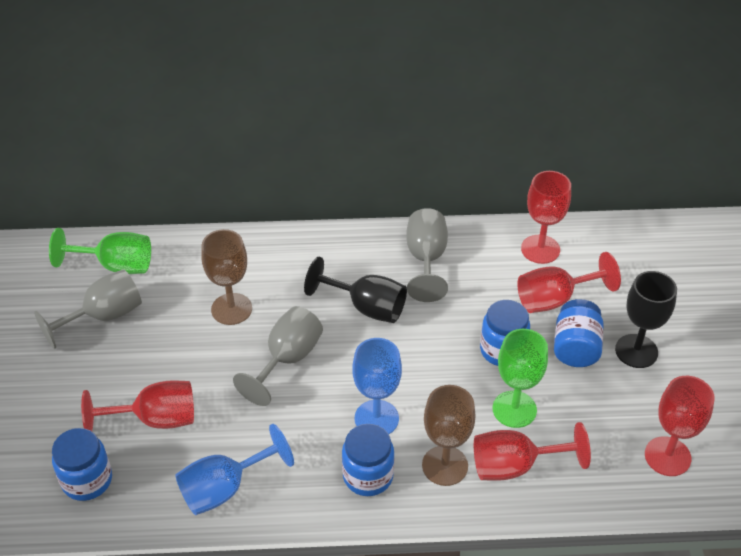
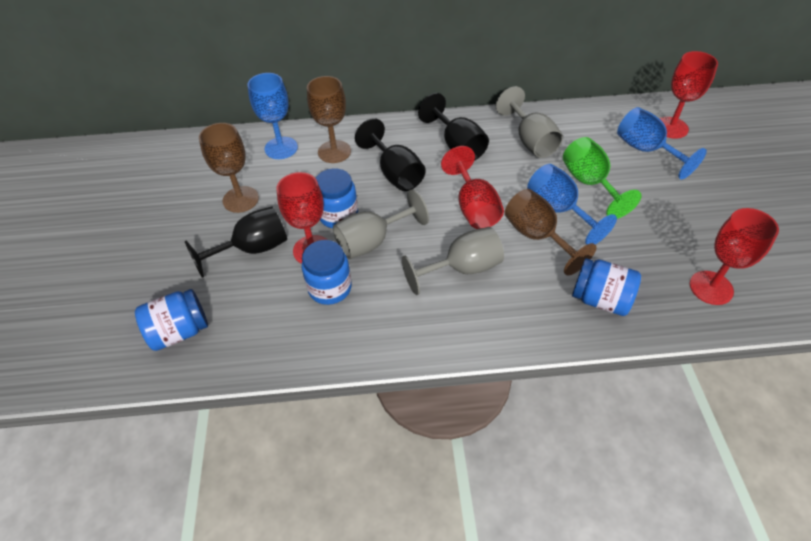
black goblet: 2 -> 3
blue goblet: 2 -> 3
brown goblet: 2 -> 3
green goblet: 2 -> 1
red goblet: 5 -> 4

